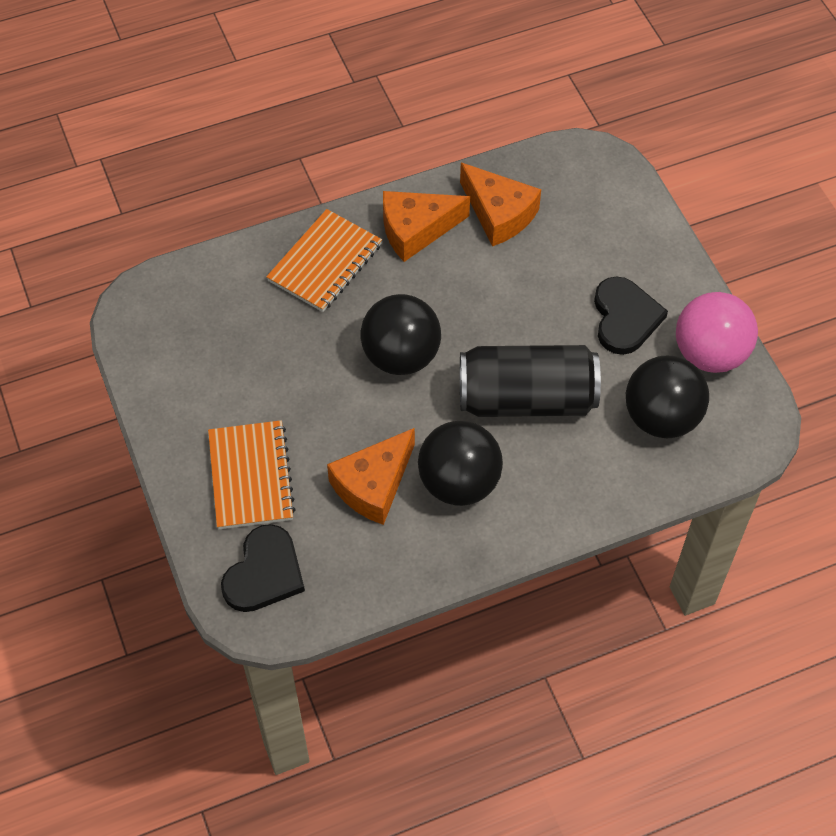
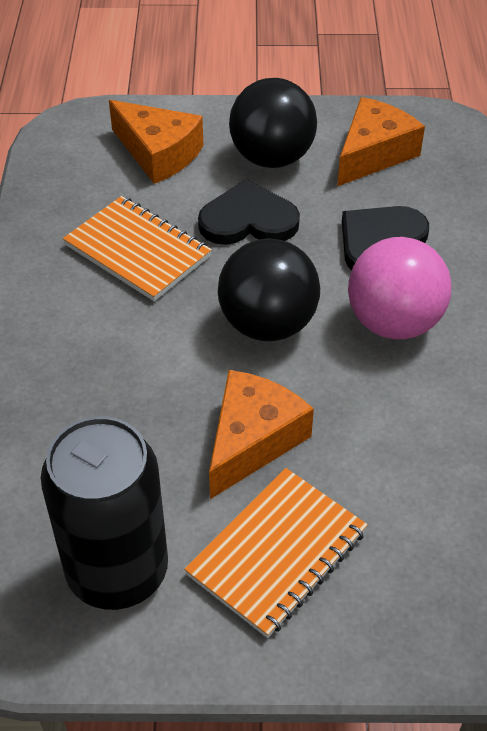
black ball: 3 -> 2

